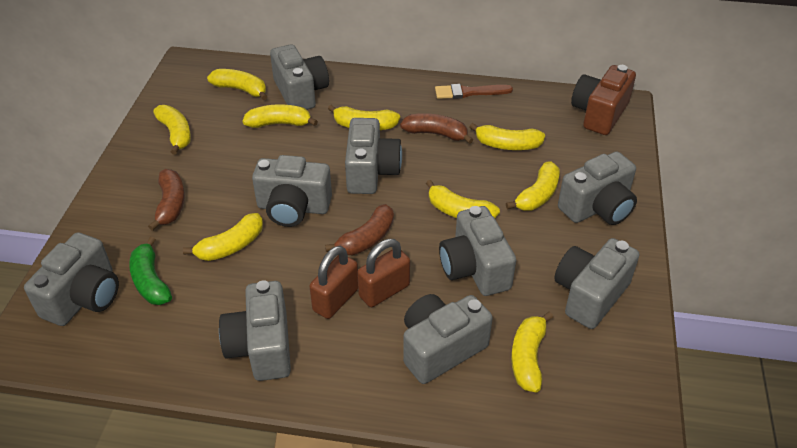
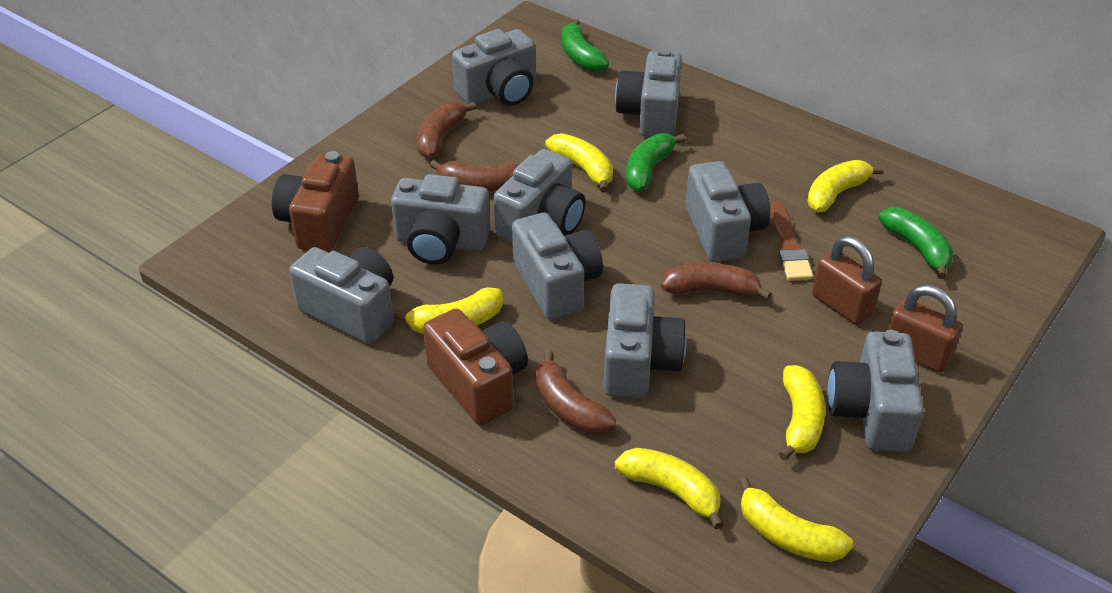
brown banana: 3 -> 4
brown camera: 1 -> 2
green banana: 1 -> 3
yellow banana: 9 -> 6

